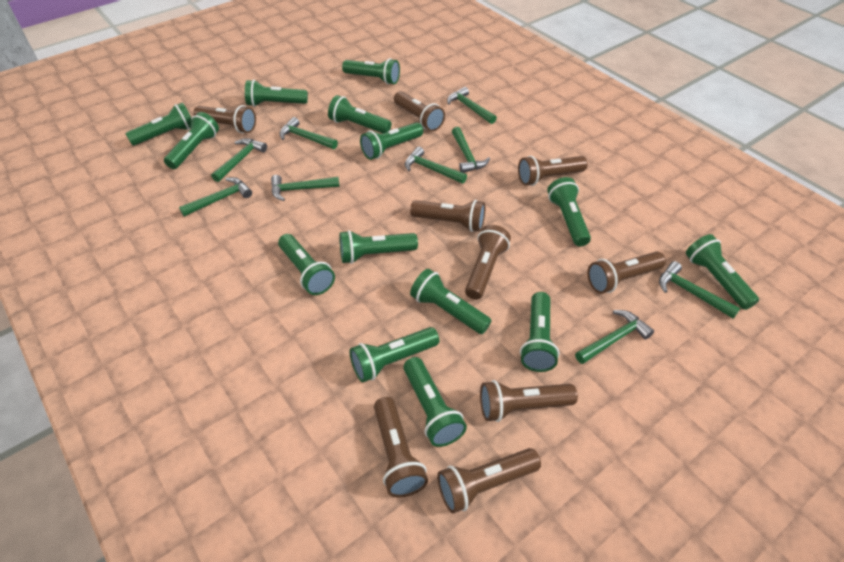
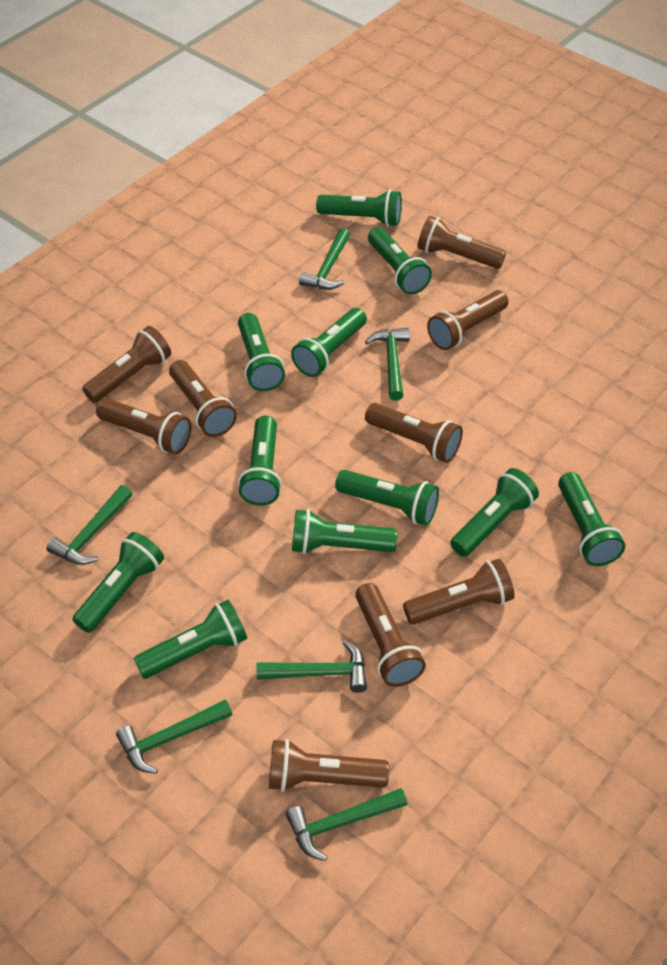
green flashlight: 14 -> 11
green hammer: 9 -> 6

